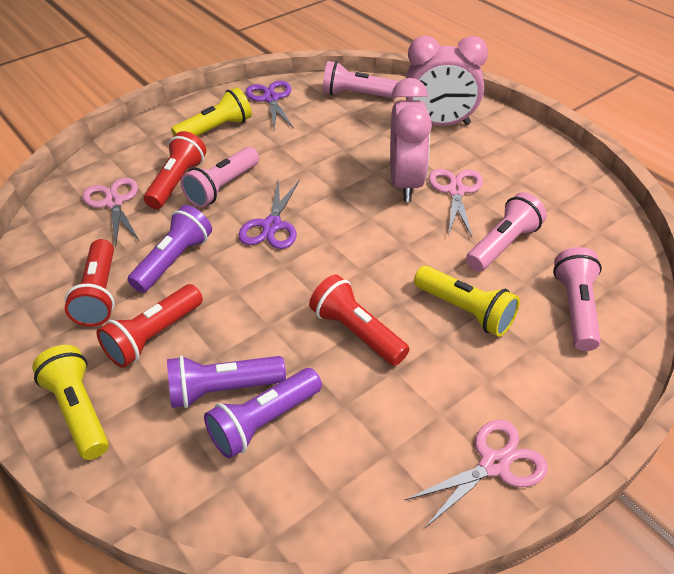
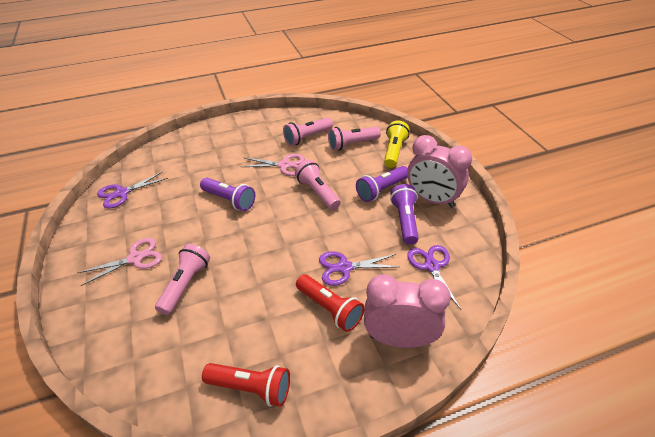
pink scissors: 3 -> 2
purple scissors: 2 -> 3
red flashlight: 4 -> 2
yellow flashlight: 3 -> 1

